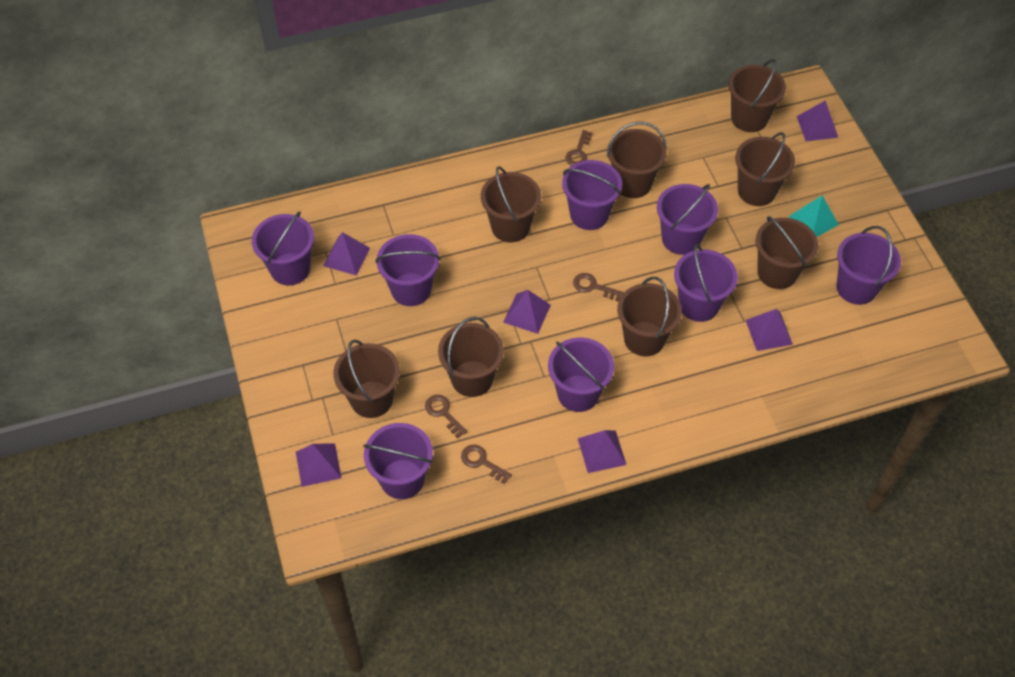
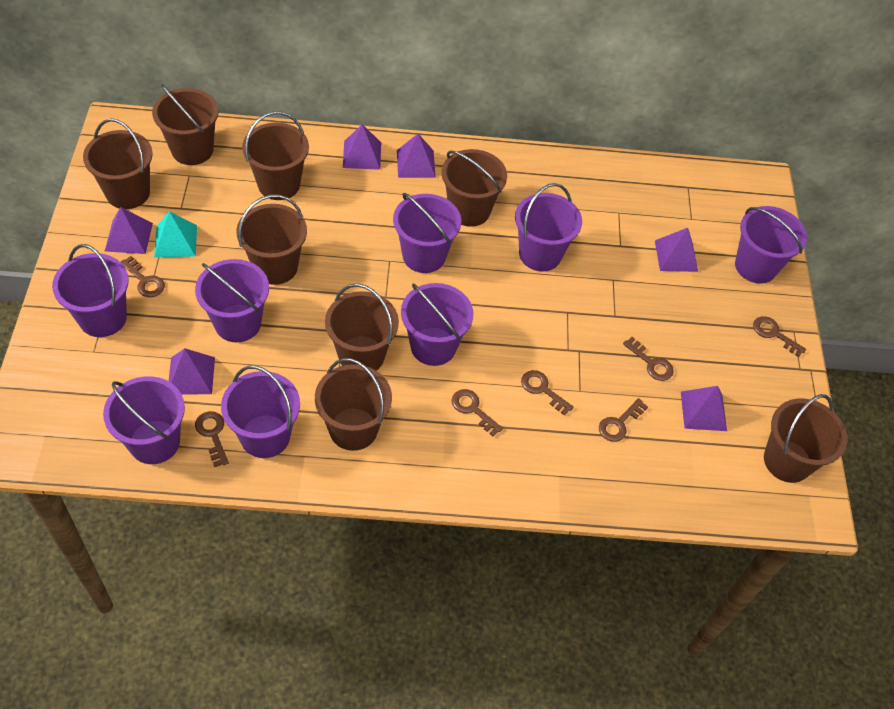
brown key: 4 -> 7

